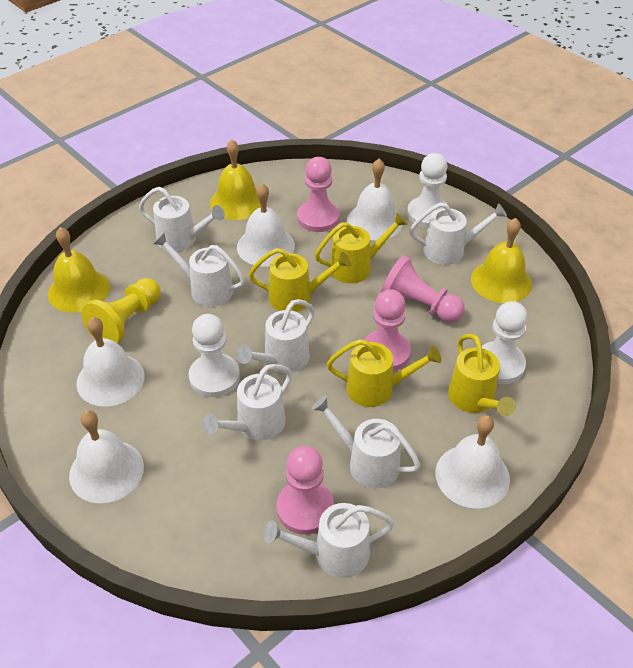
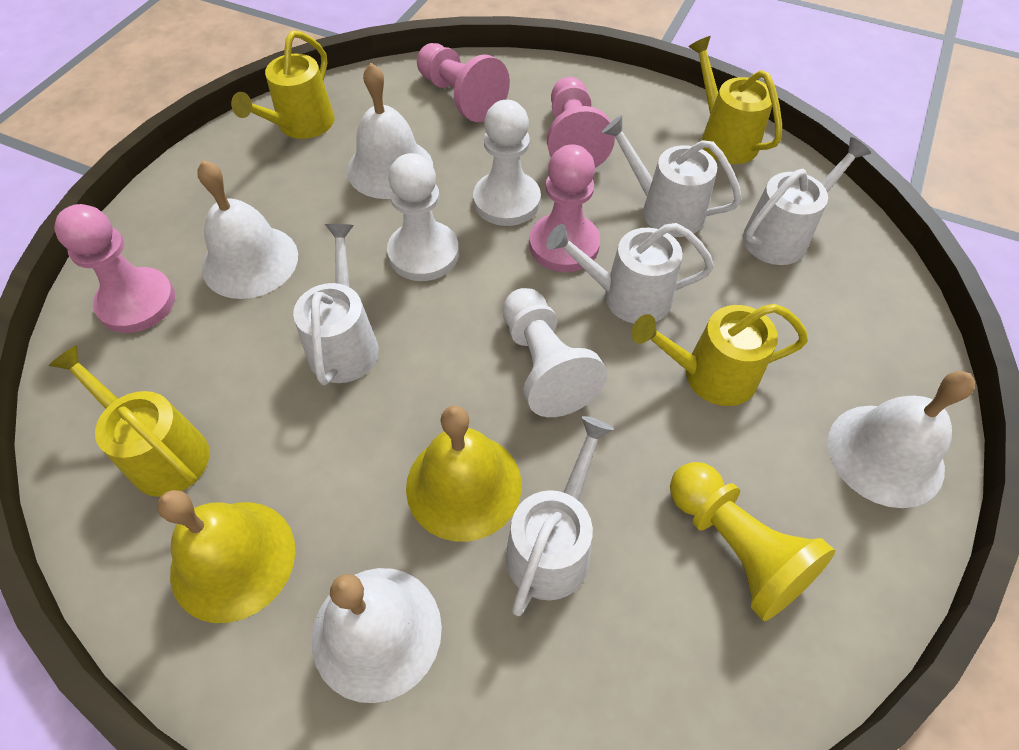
white bell: 5 -> 4
white watering can: 7 -> 5
yellow bell: 3 -> 2

